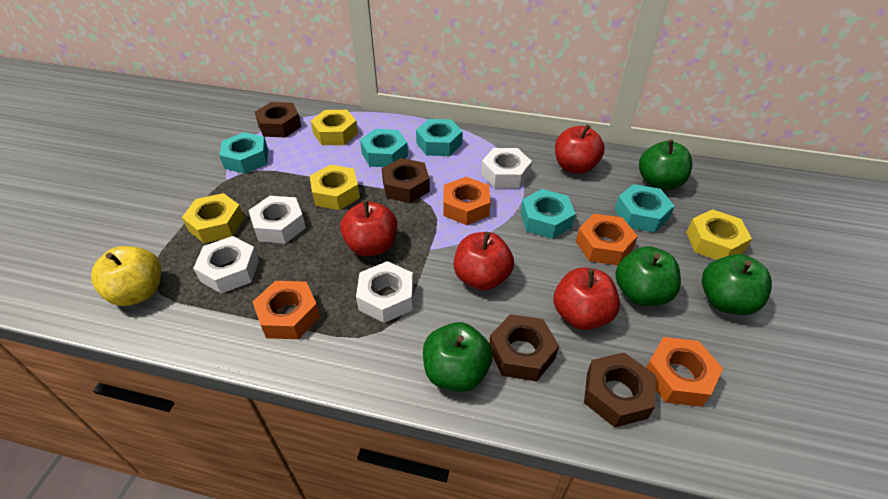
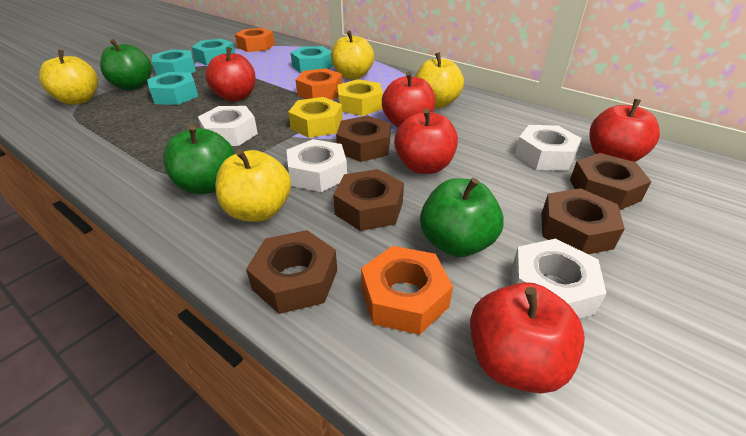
brown nut: 4 -> 5
green apple: 4 -> 3
orange nut: 4 -> 3
red apple: 4 -> 5
turquoise nut: 5 -> 4
yellow apple: 1 -> 4
yellow nut: 4 -> 2

